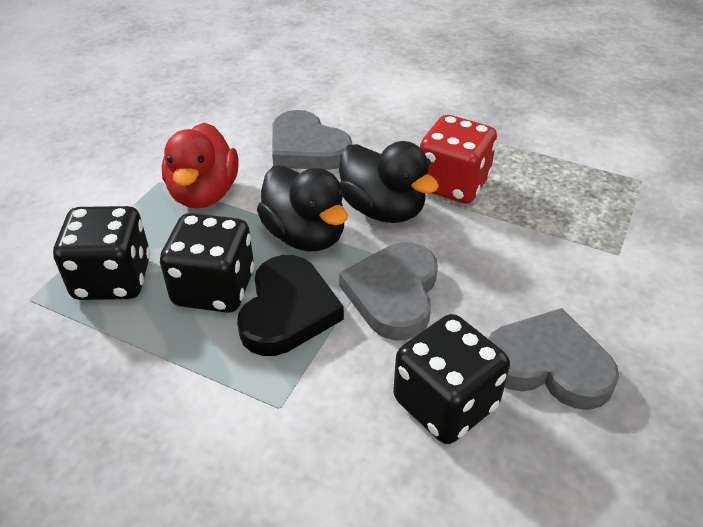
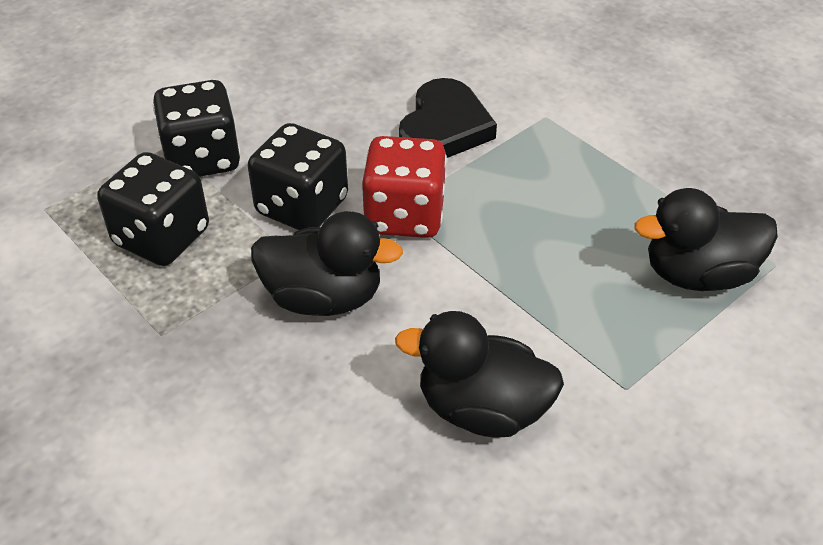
black duck: 2 -> 3
grey heart: 3 -> 0
red duck: 1 -> 0

